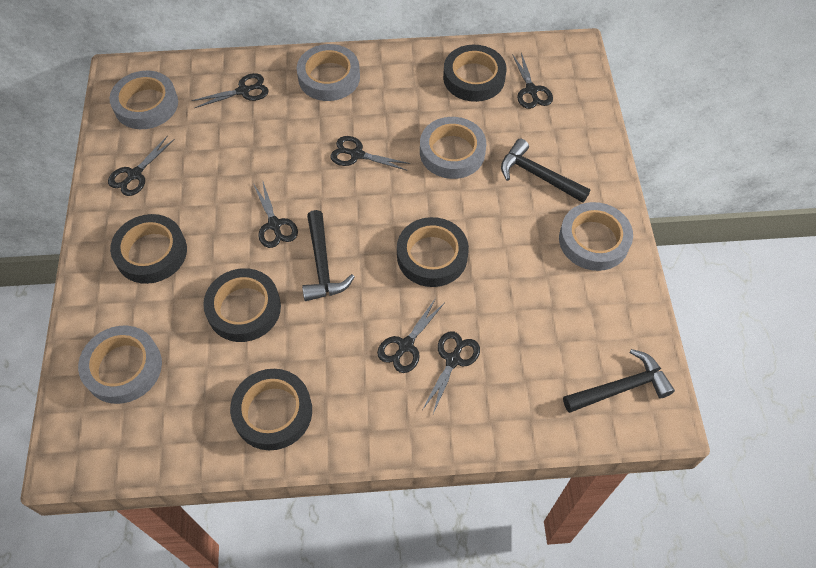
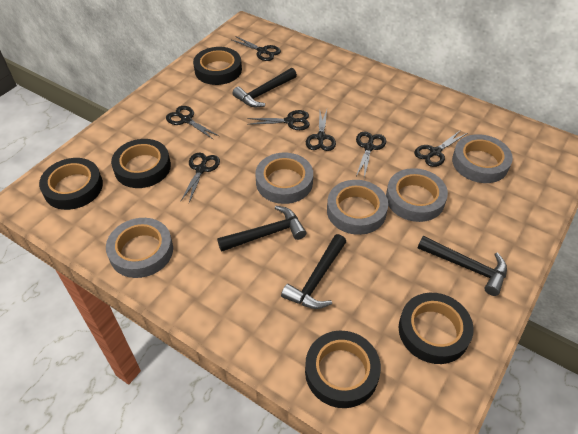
black hammer: 3 -> 4

